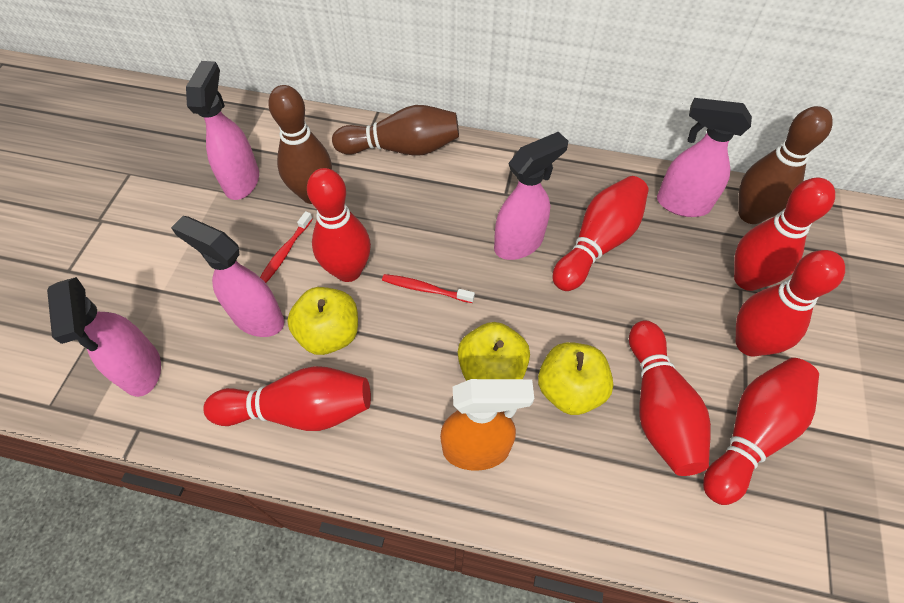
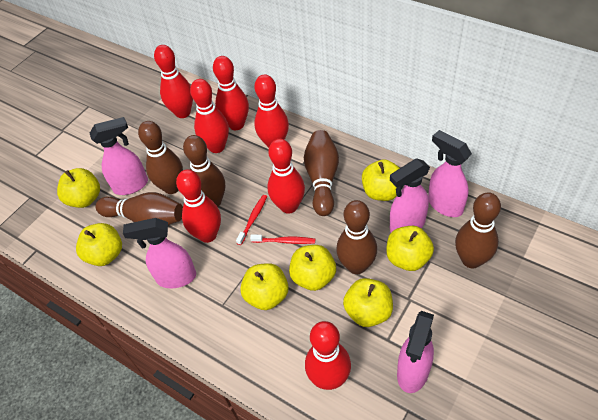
brown bowling pin: 3 -> 6
orange spray bottle: 1 -> 0
yellow apple: 3 -> 7

